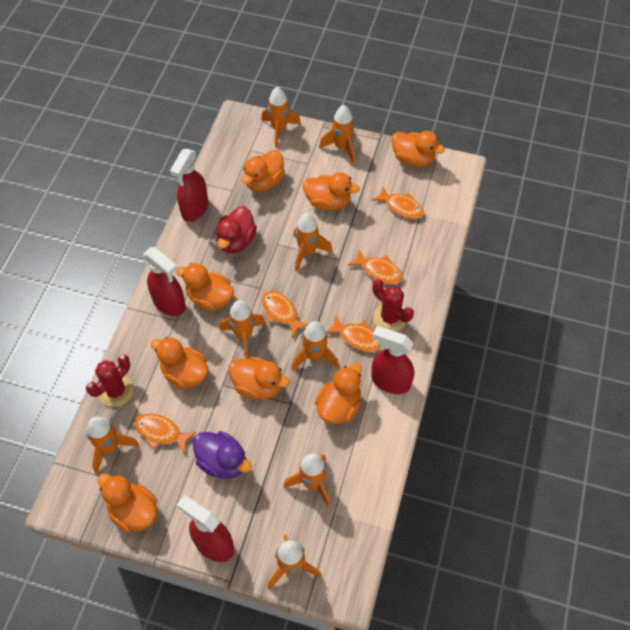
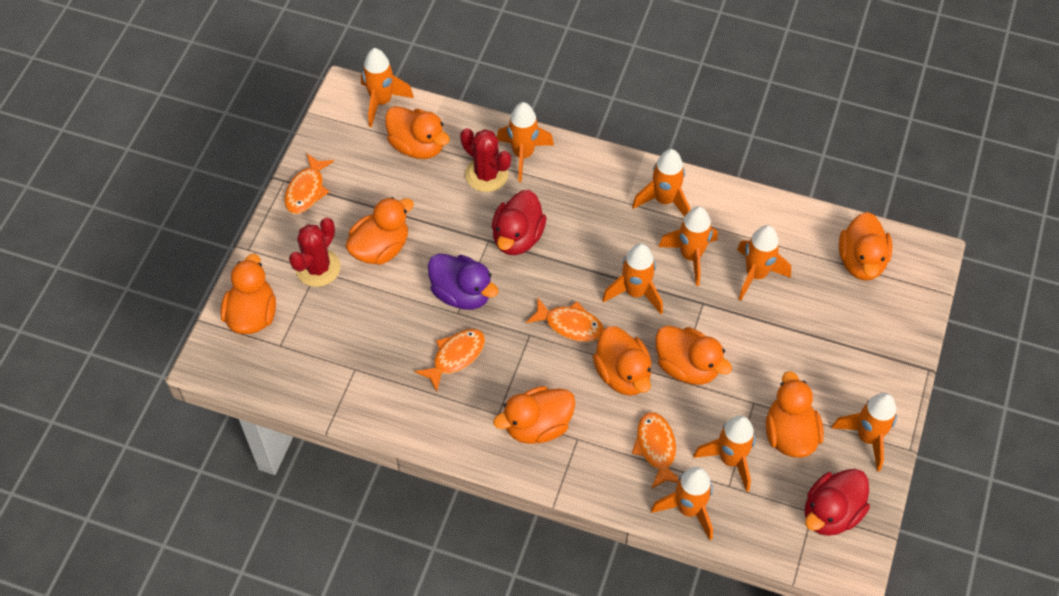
orange fish: 5 -> 4
orange rocket: 8 -> 9
red duck: 1 -> 2
red spray bottle: 4 -> 0

